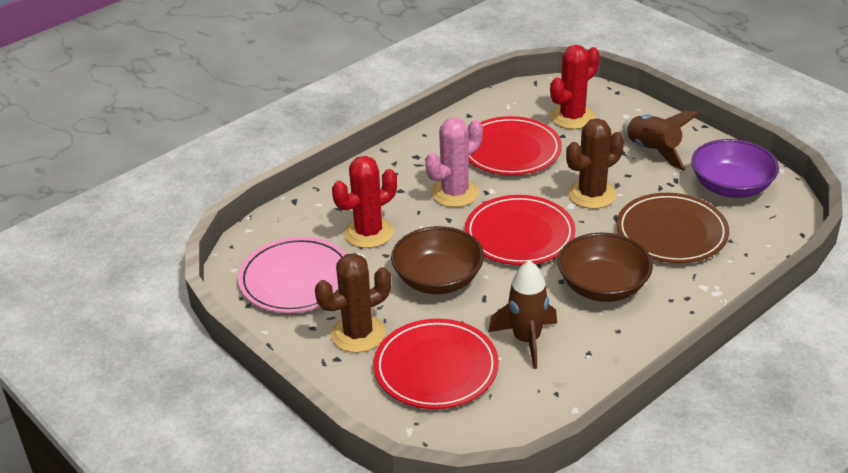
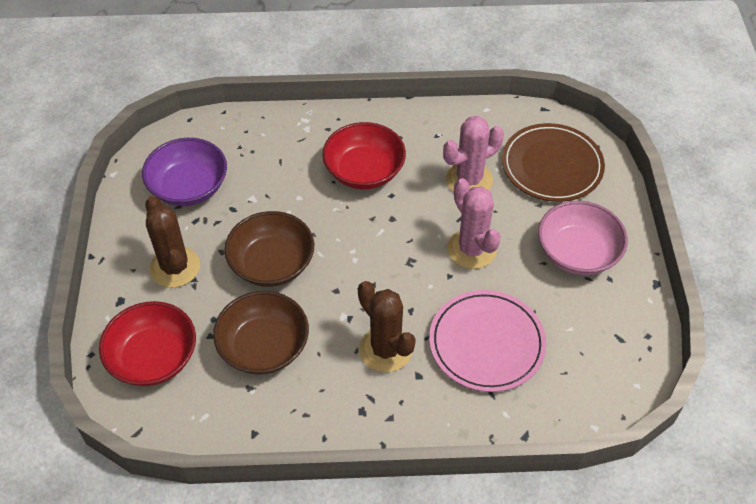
brown rocket: 2 -> 0
pink bowl: 0 -> 1
pink cactus: 1 -> 2
red bowl: 0 -> 2
red cactus: 2 -> 0
red plate: 3 -> 0

